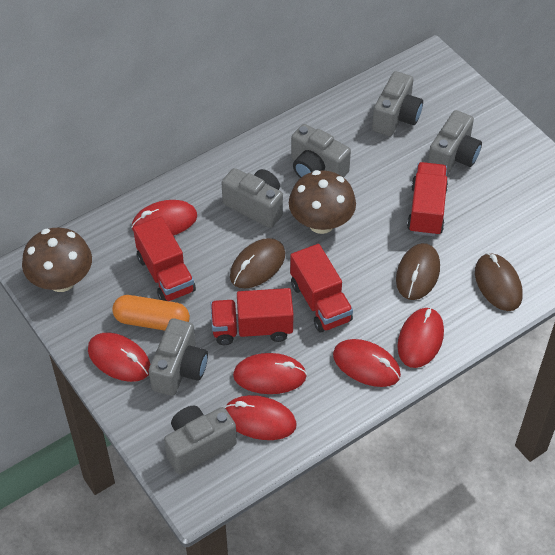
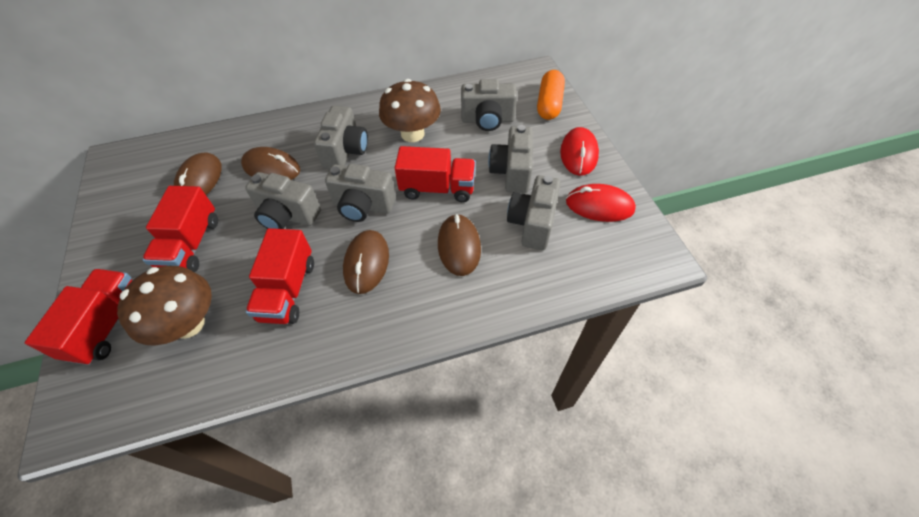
brown mouse: 3 -> 4
red mouse: 6 -> 2

